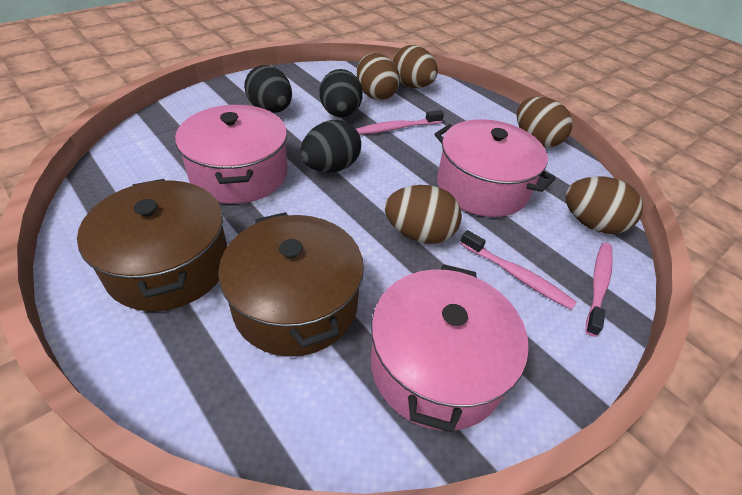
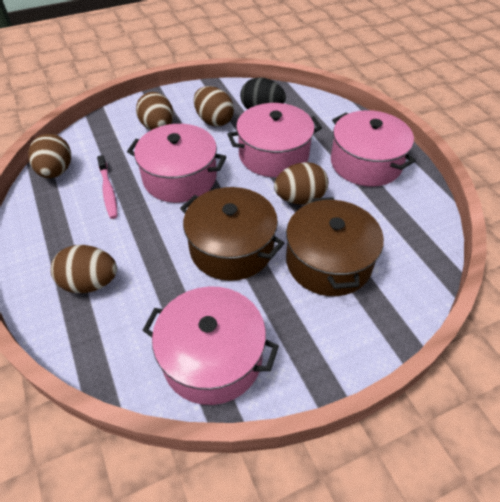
black egg: 3 -> 1
pink pot: 3 -> 4
pink toothbrush: 3 -> 1

